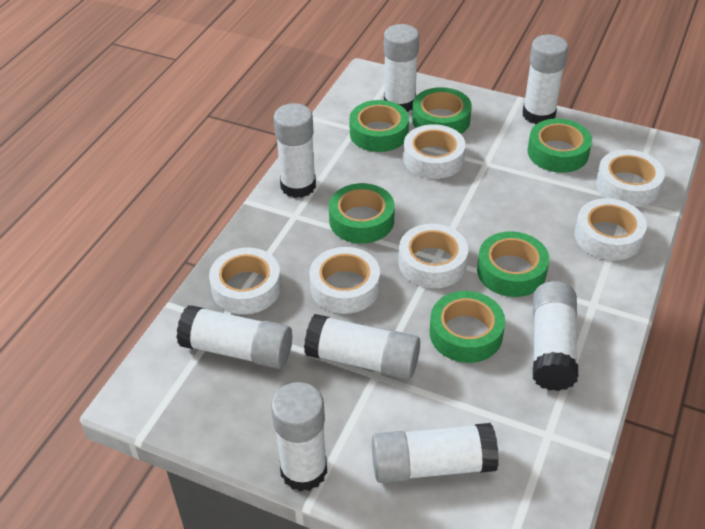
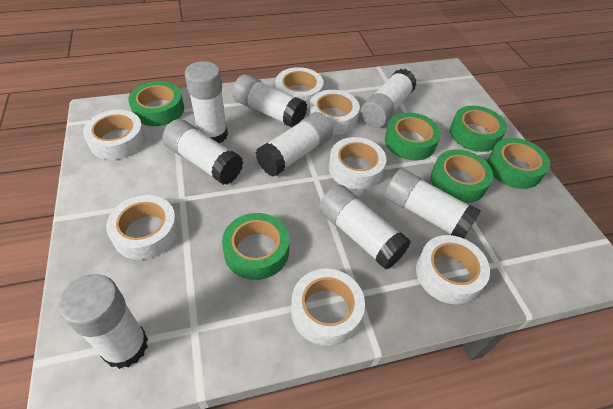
white tape: 6 -> 7

